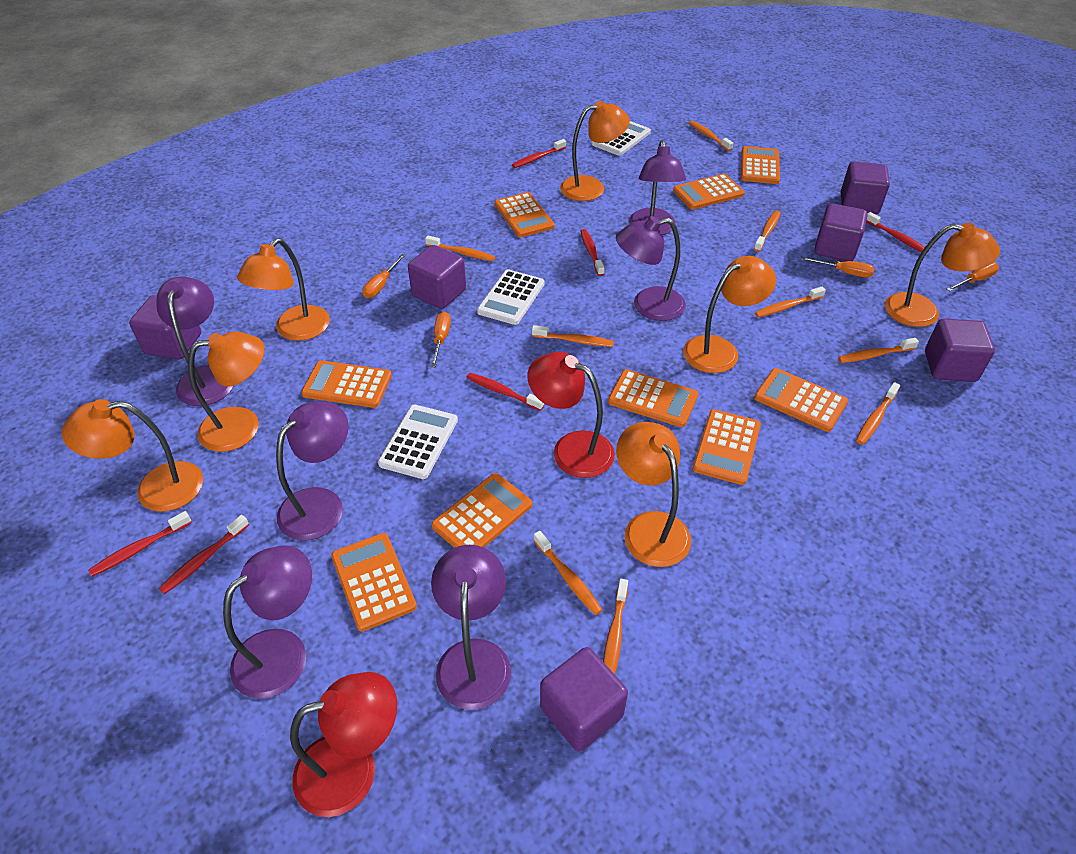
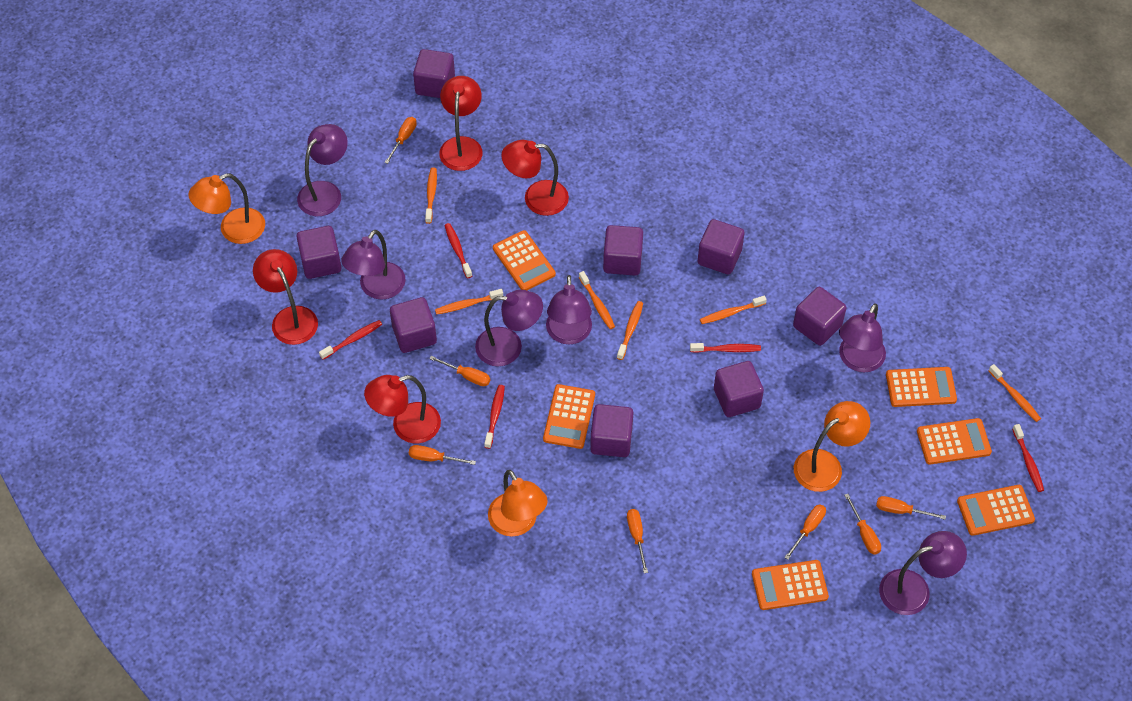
orange calculator: 9 -> 6
orange lamp: 7 -> 3
orange screwdriver: 4 -> 7
orange toothbrush: 9 -> 6
purple cube: 6 -> 8
red lamp: 2 -> 4
red toothbrush: 6 -> 5
white calculator: 3 -> 0

